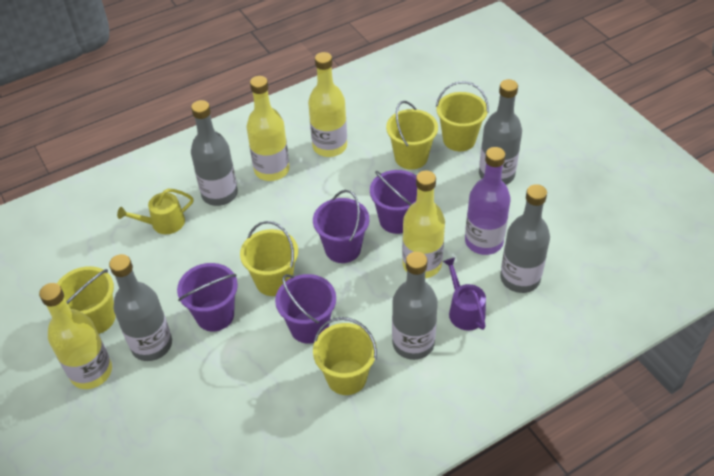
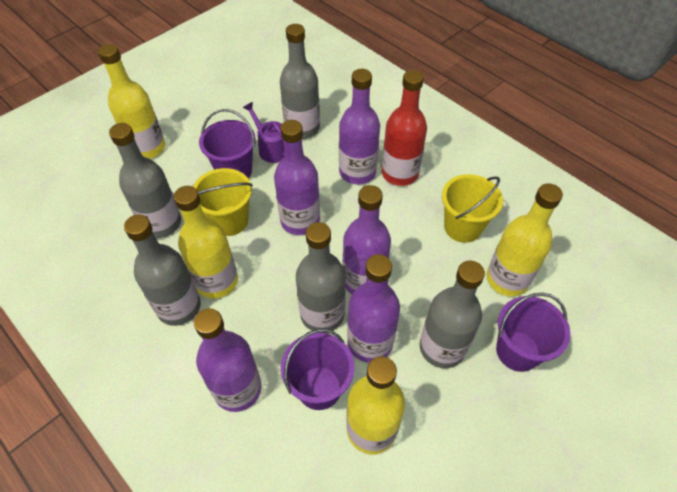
purple bottle: 1 -> 5
purple bucket: 4 -> 3
red bottle: 0 -> 1
yellow bucket: 5 -> 2
yellow watering can: 1 -> 0

